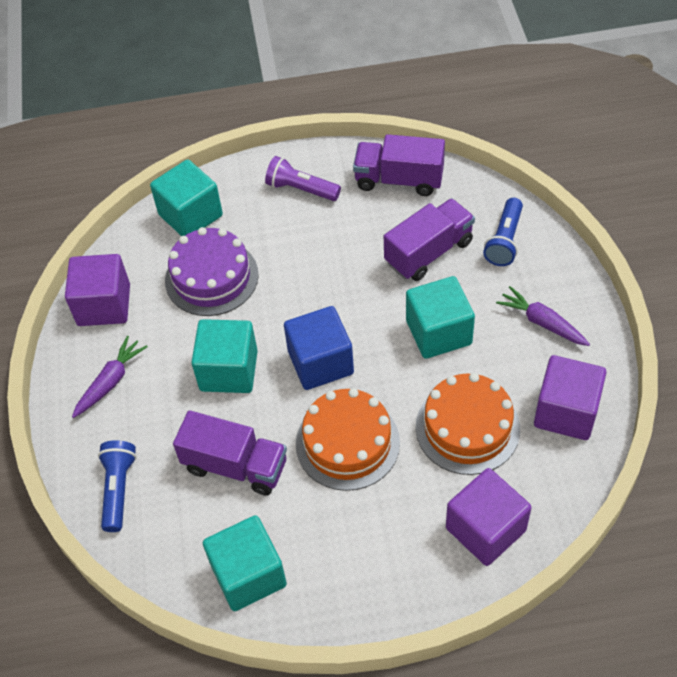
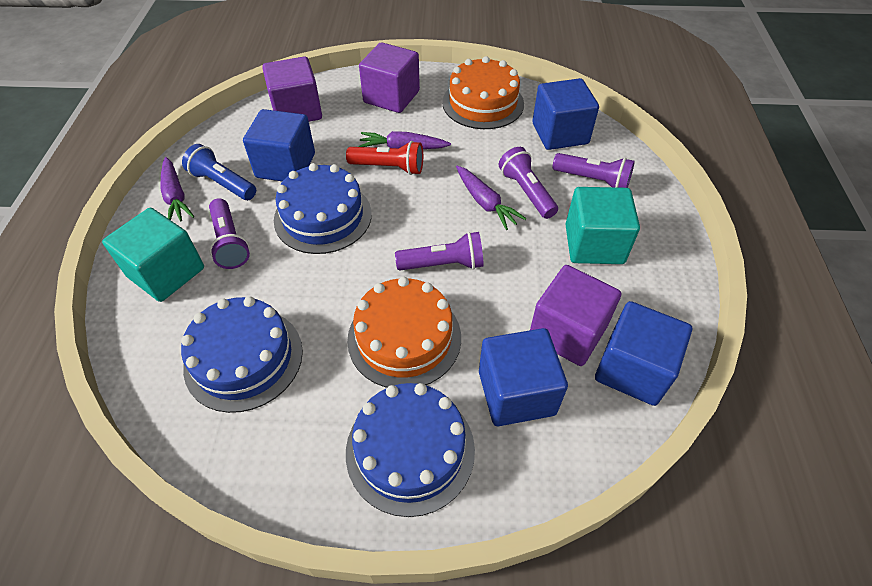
blue cake: 0 -> 3
blue cube: 1 -> 4
blue flashlight: 2 -> 1
purple cake: 1 -> 0
purple carrot: 2 -> 3
purple flashlight: 1 -> 4
purple truck: 3 -> 0
red flashlight: 0 -> 1
turquoise cube: 4 -> 2

